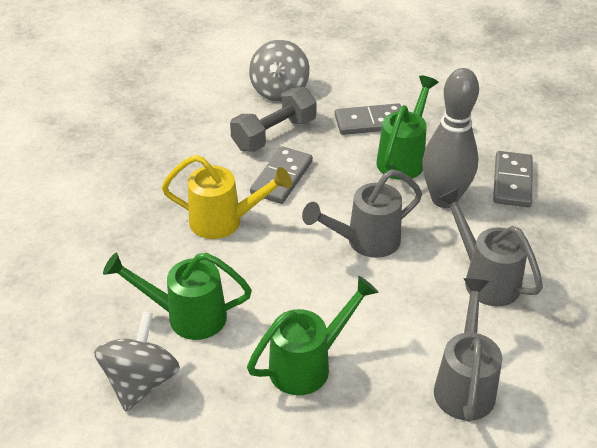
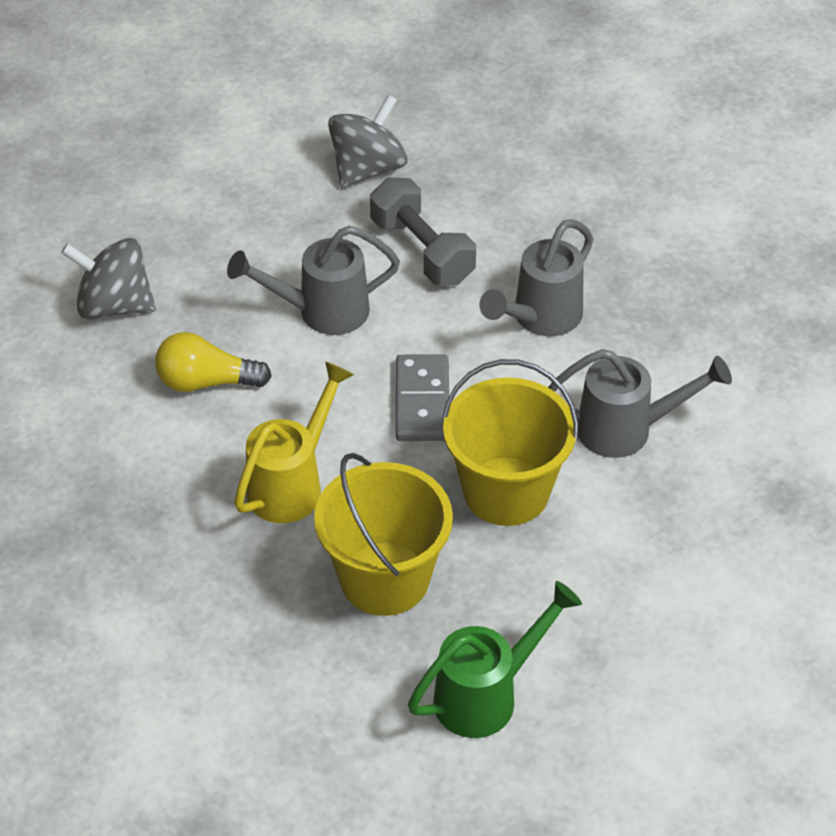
green watering can: 3 -> 1
grey bowling pin: 1 -> 0
grey domino: 3 -> 1
yellow bucket: 0 -> 2
yellow light bulb: 0 -> 1

